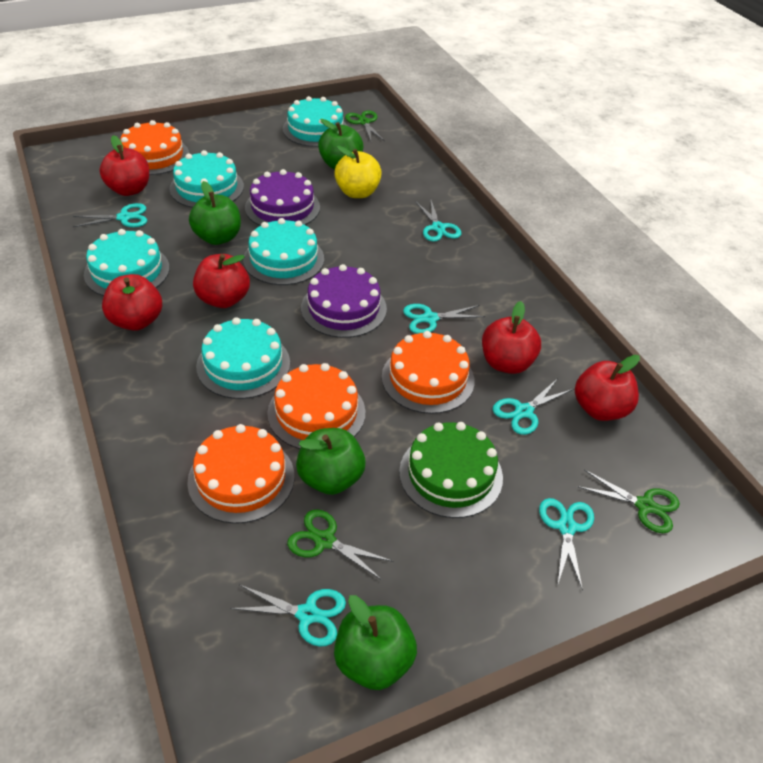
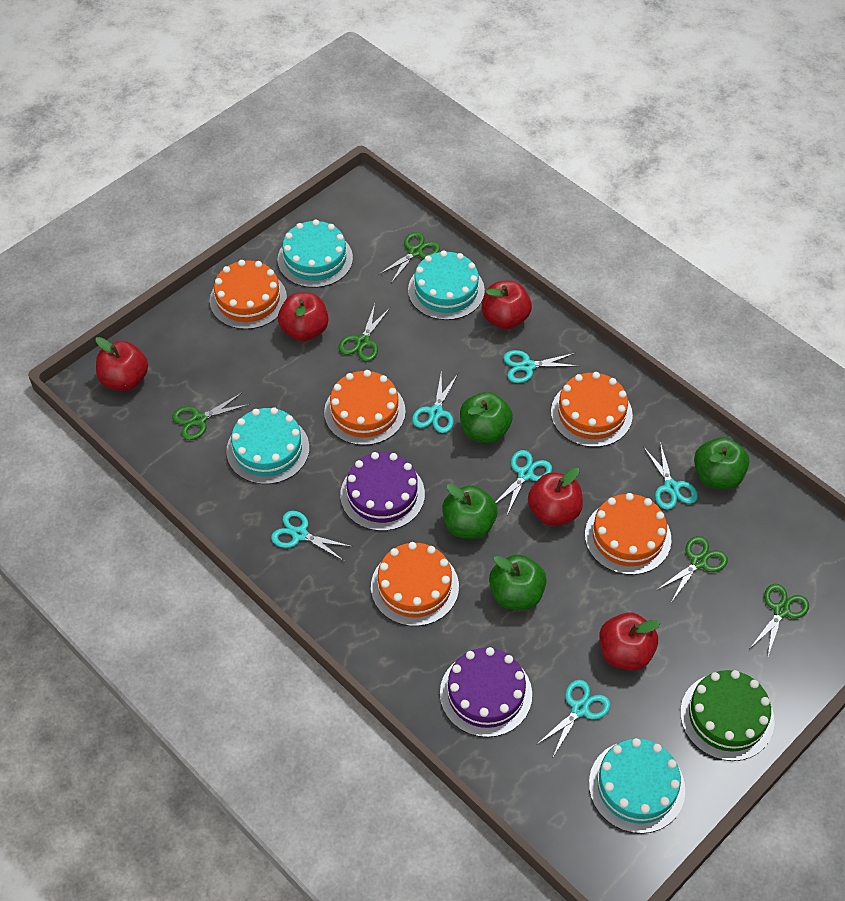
green scissors: 3 -> 5
orange cake: 4 -> 5
turquoise cake: 5 -> 4
yellow apple: 1 -> 0

